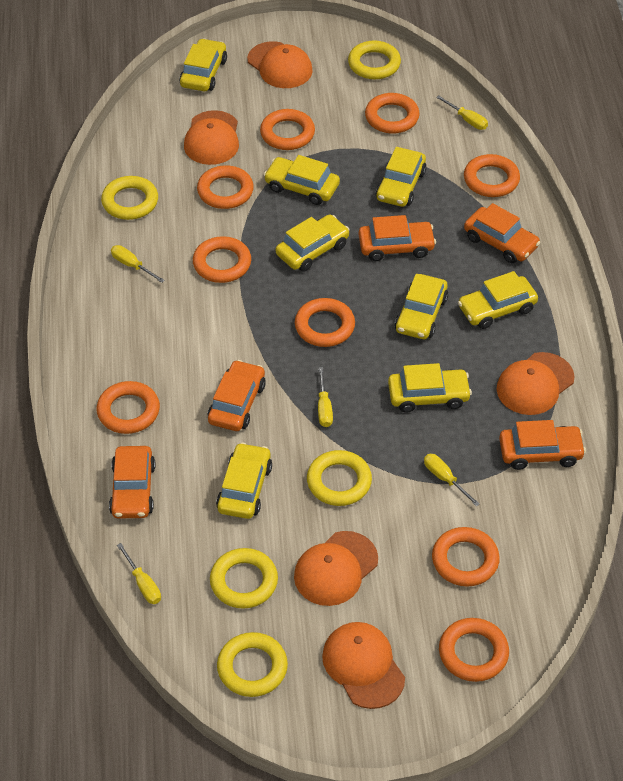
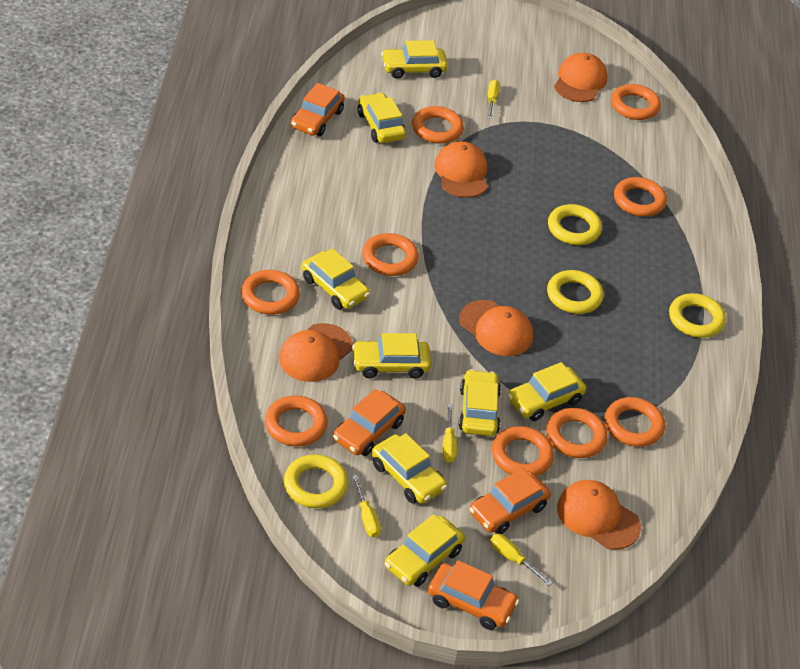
orange car: 5 -> 4
yellow ring: 5 -> 4
yellow screwdriver: 5 -> 4

